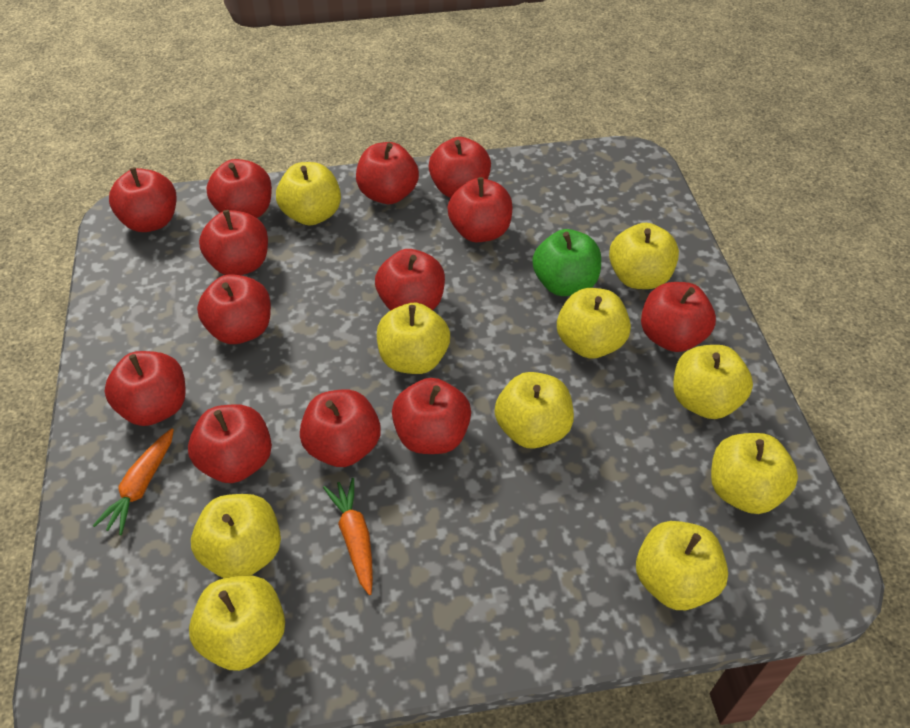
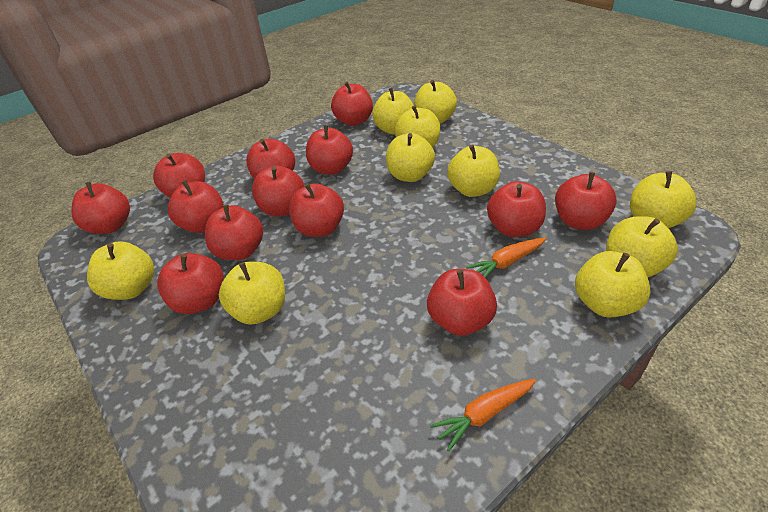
green apple: 1 -> 0

